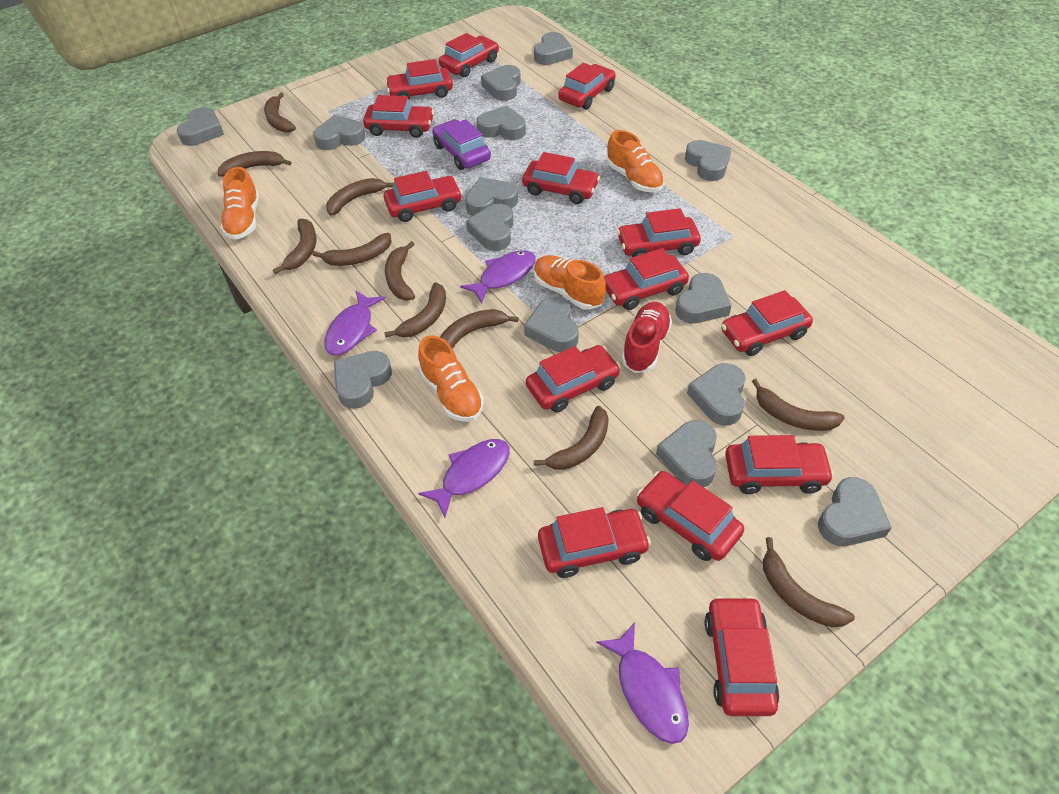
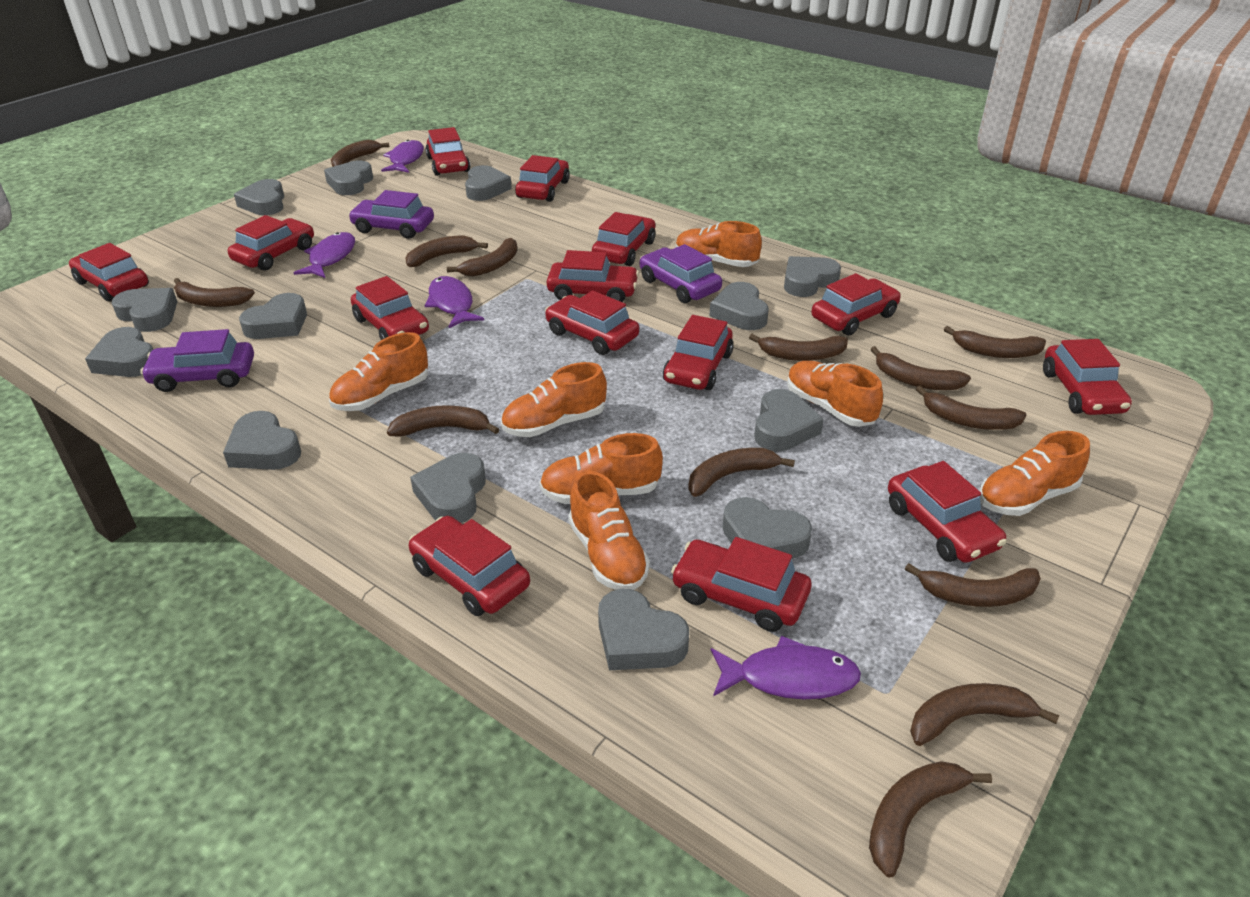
brown banana: 11 -> 13
grey heart: 14 -> 13
orange shoe: 4 -> 7
purple car: 1 -> 3
red shoe: 1 -> 0

